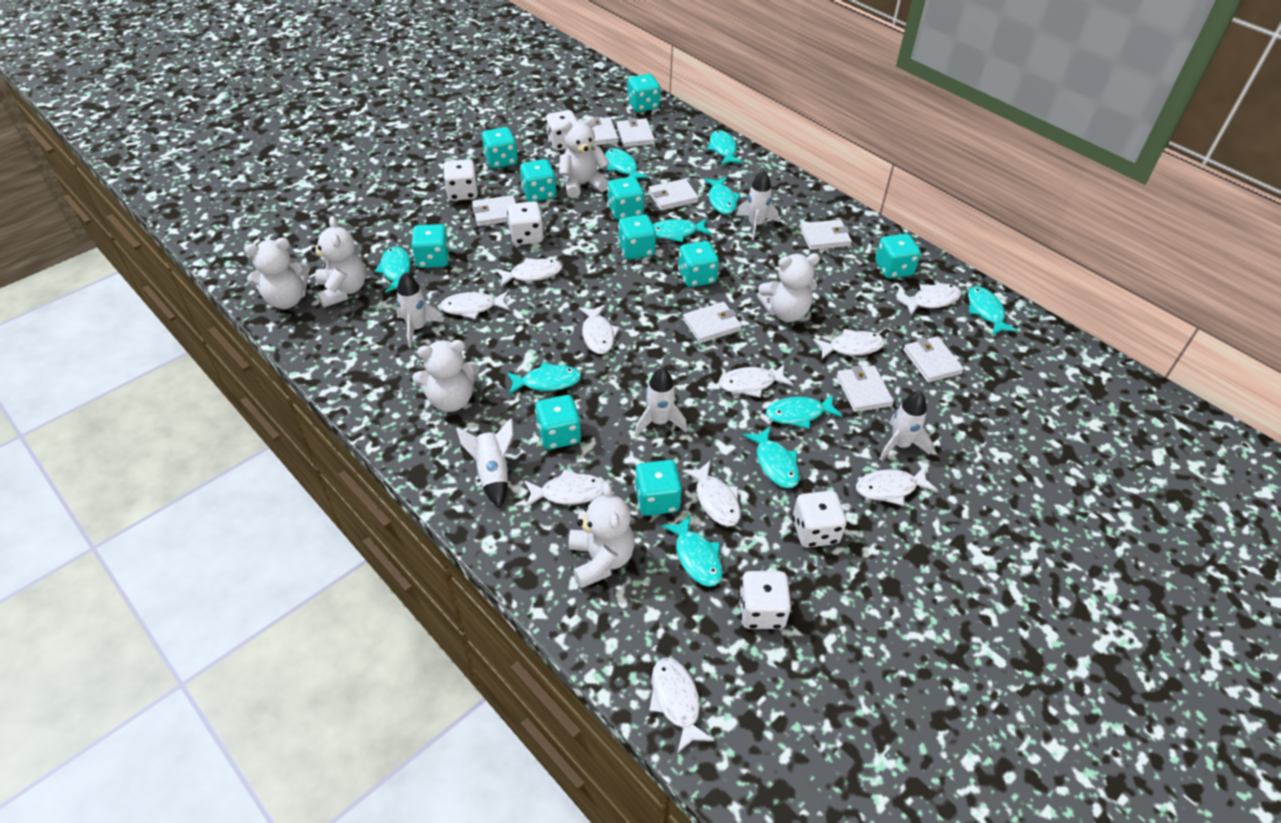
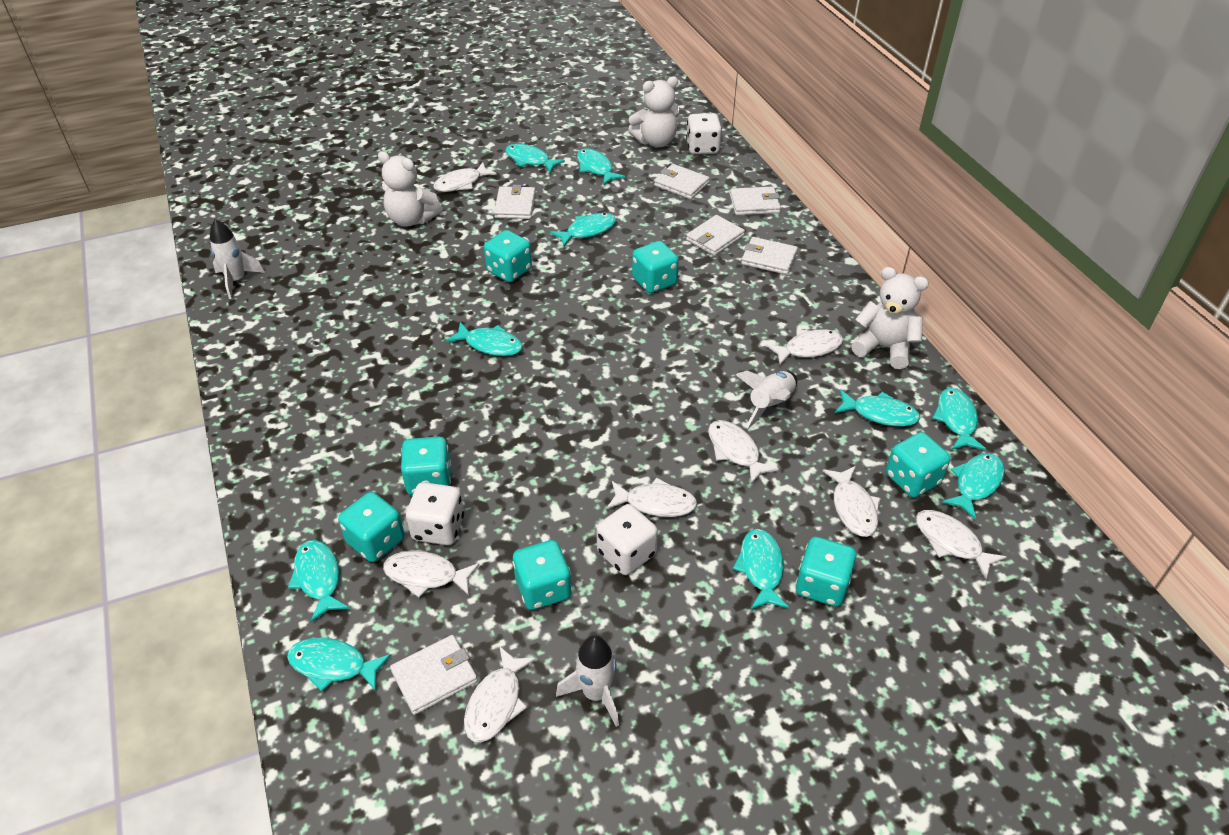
turquoise dice: 10 -> 7
white dice: 5 -> 3
white fish: 10 -> 8
white rocket: 5 -> 3
white teddy bear: 6 -> 3
white wallet: 8 -> 6

